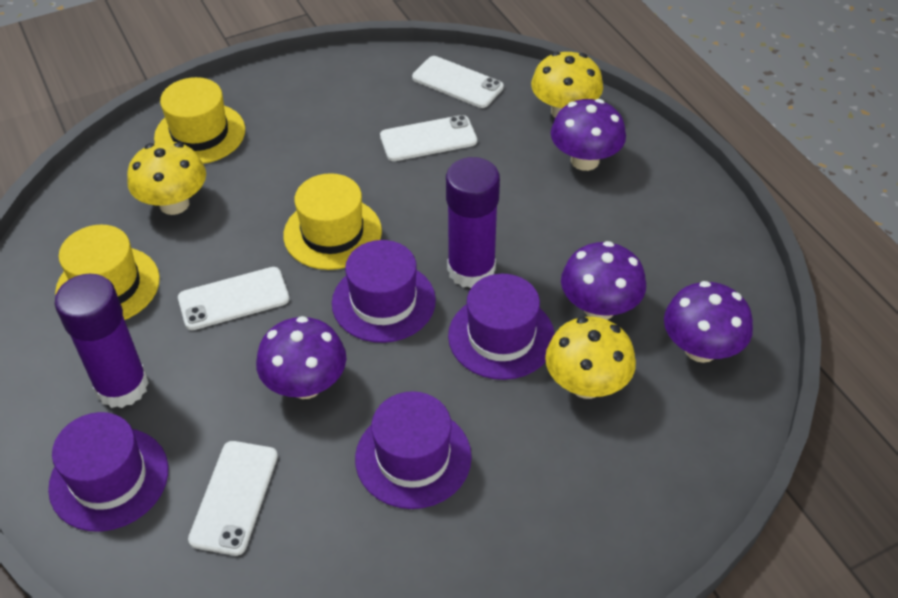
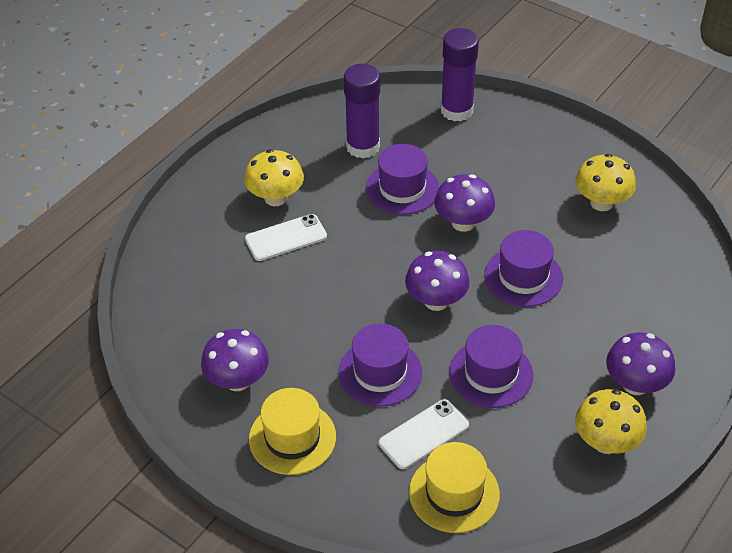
white phone: 4 -> 2
yellow hat: 3 -> 2

